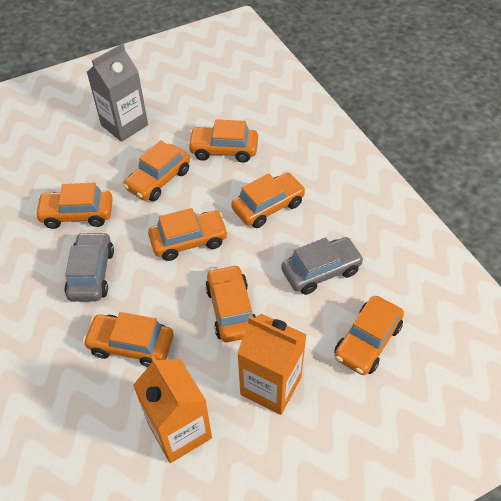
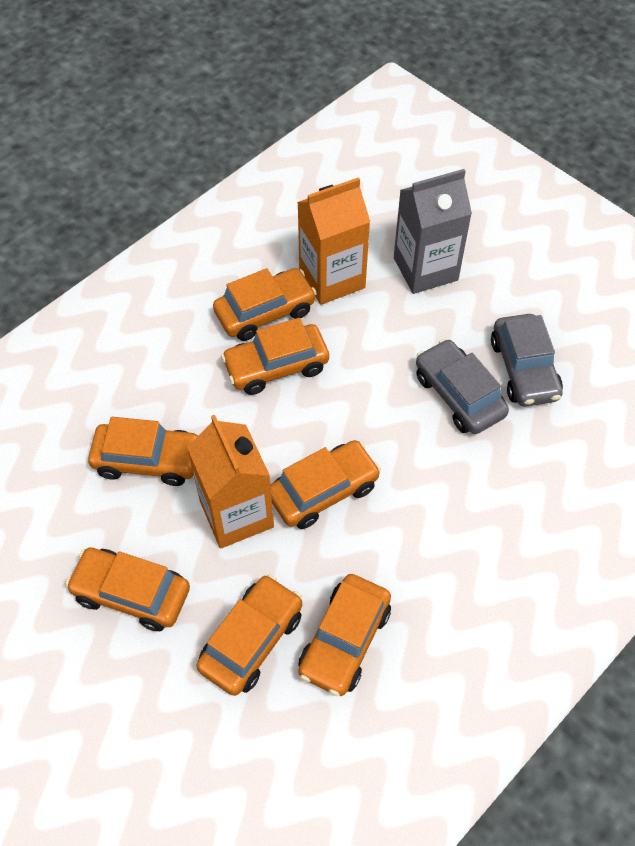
orange car: 8 -> 7

